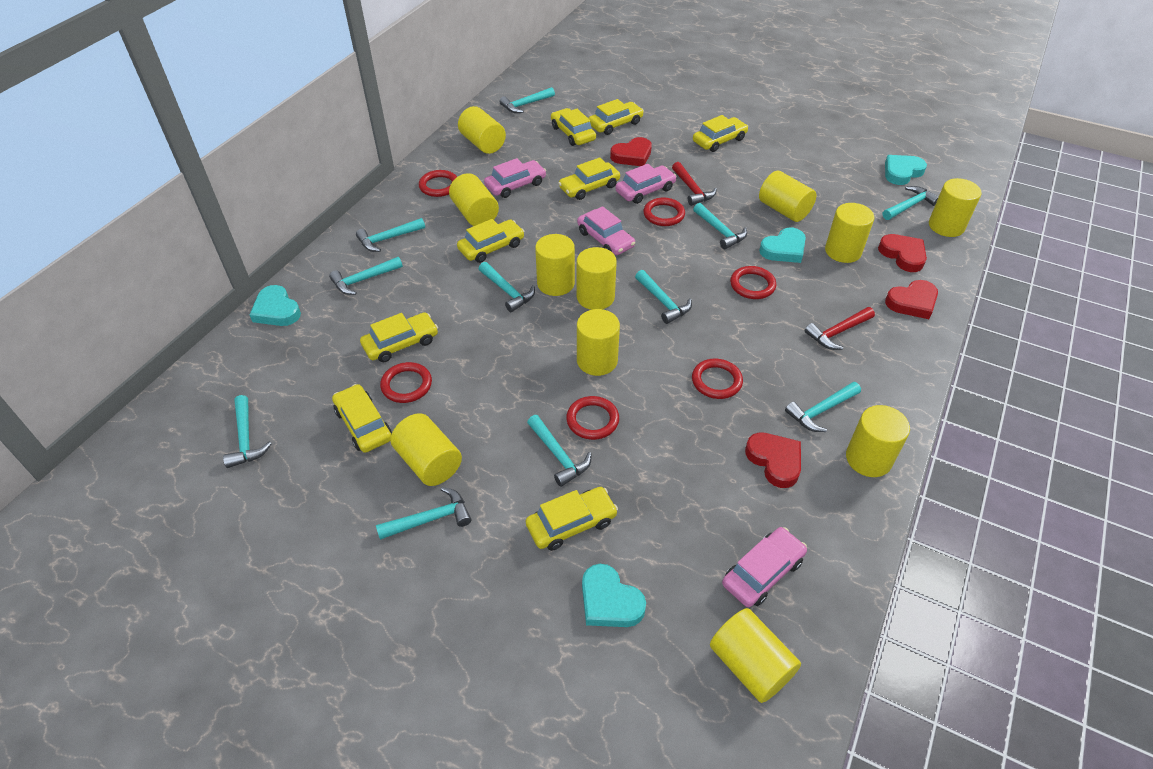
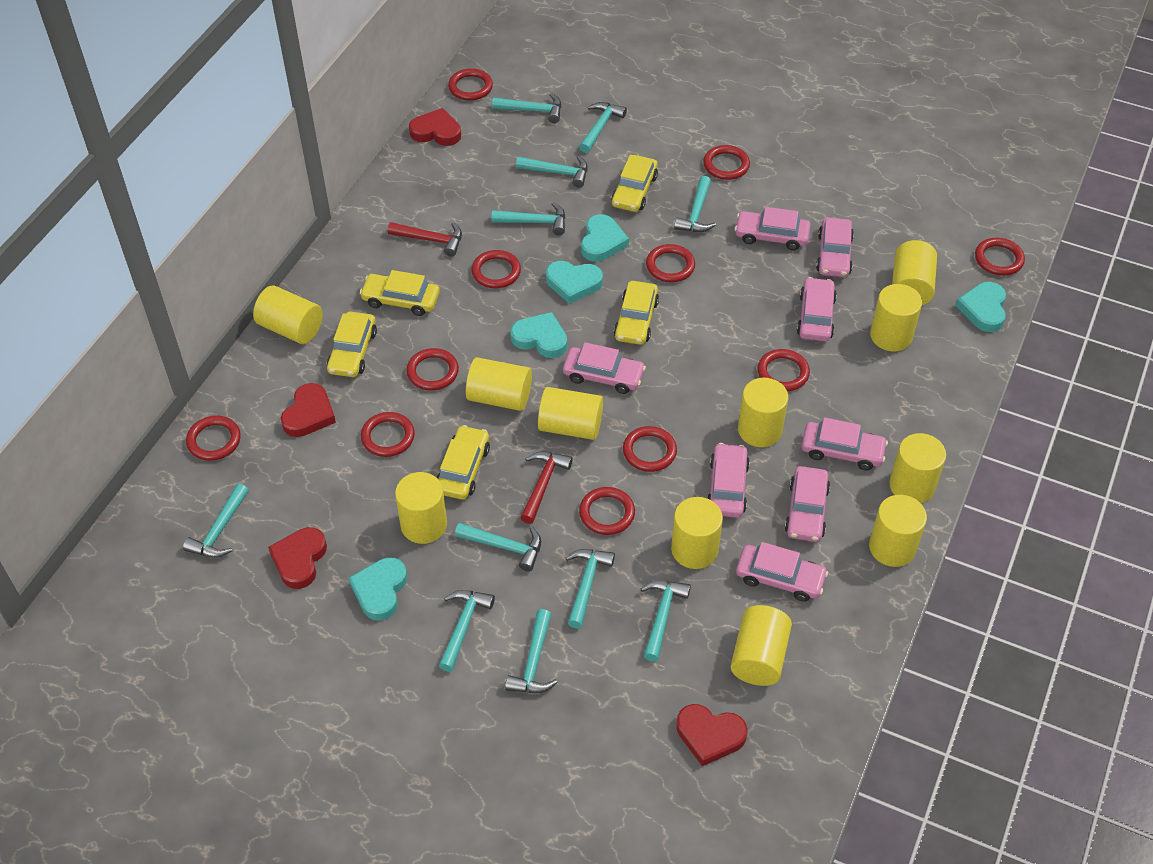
pink car: 4 -> 8
red ring: 6 -> 11
turquoise heart: 4 -> 5
yellow car: 8 -> 5

